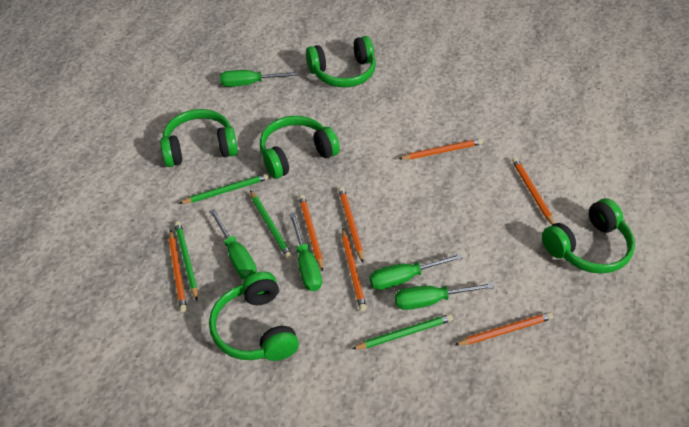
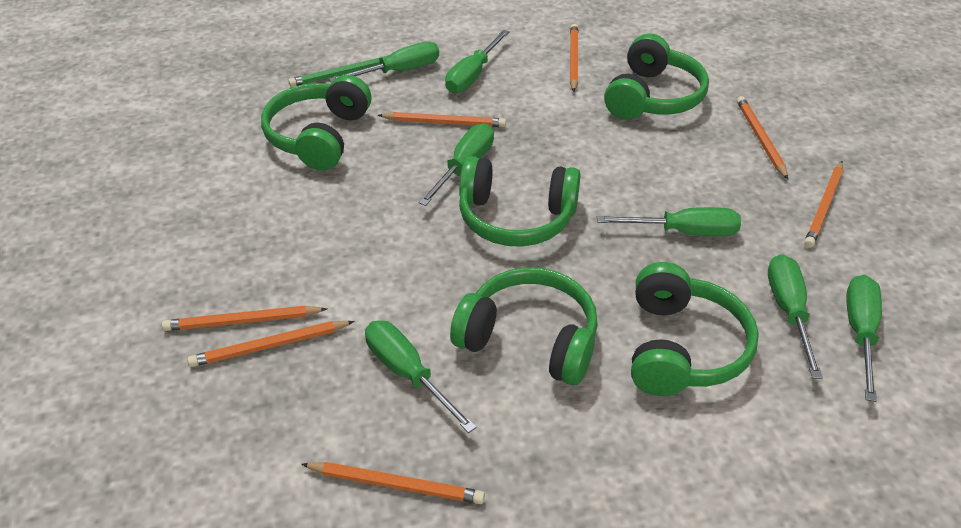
green pencil: 4 -> 1
green screwdriver: 5 -> 7

